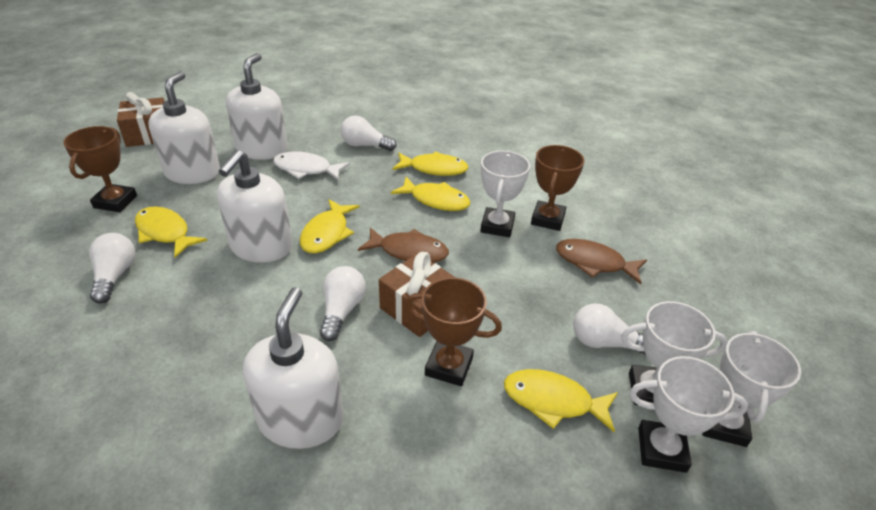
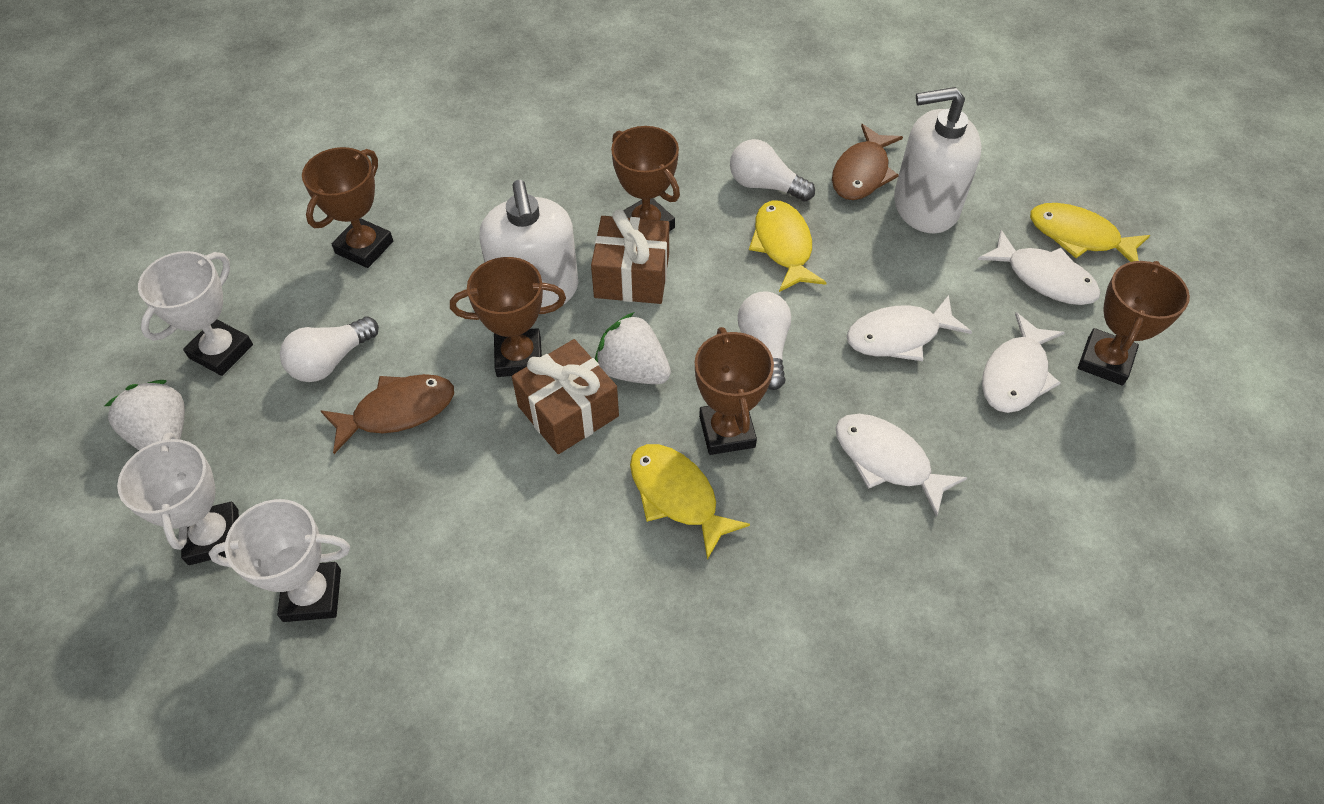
brown trophy: 3 -> 5
white fish: 1 -> 4
white light bulb: 4 -> 3
white soap dispenser: 4 -> 2
white strawberry: 0 -> 2
white trophy: 4 -> 3
yellow fish: 5 -> 3

